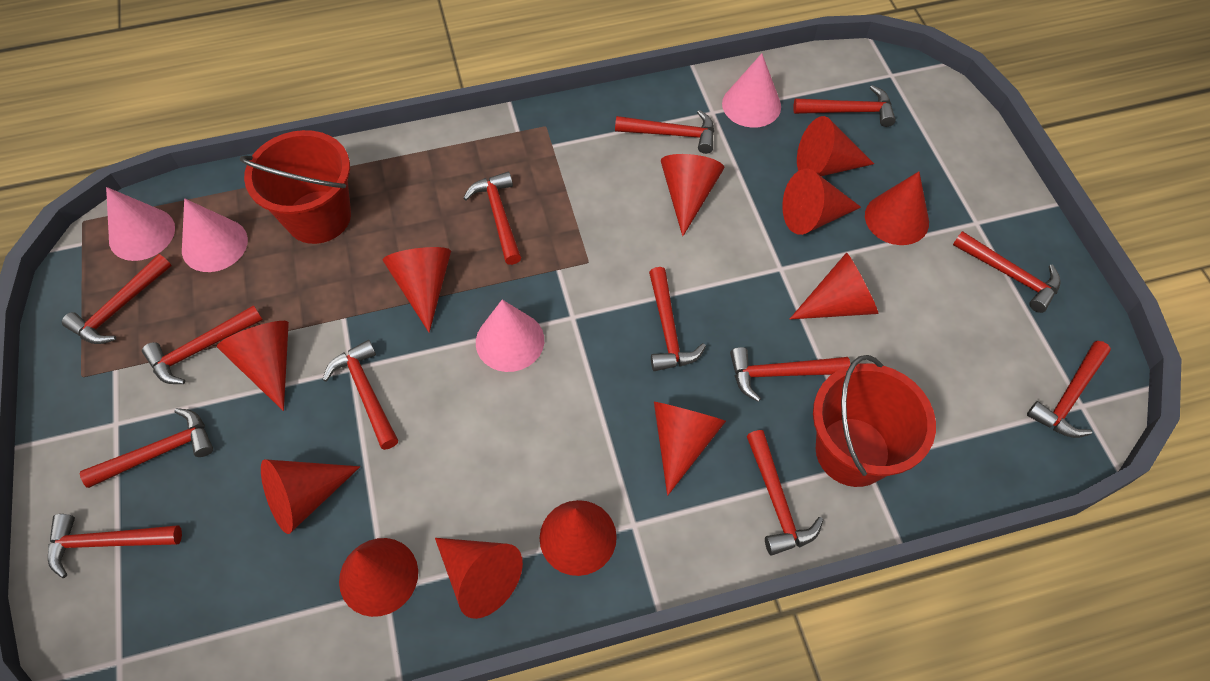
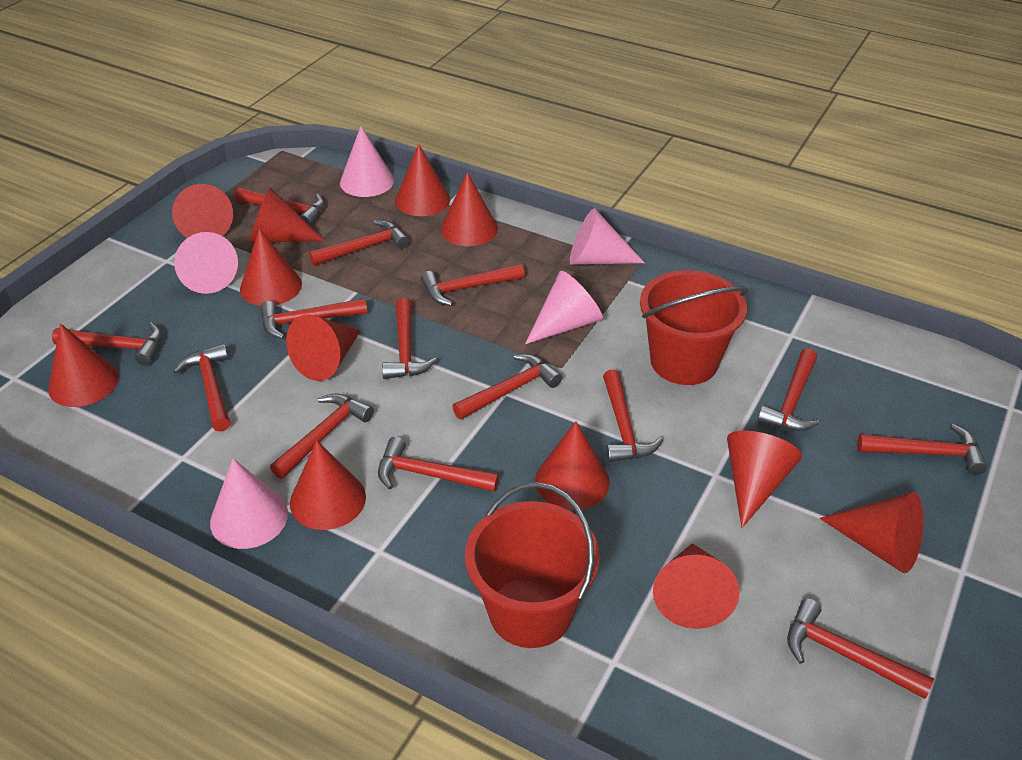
pink cone: 4 -> 5
red hammer: 13 -> 14

